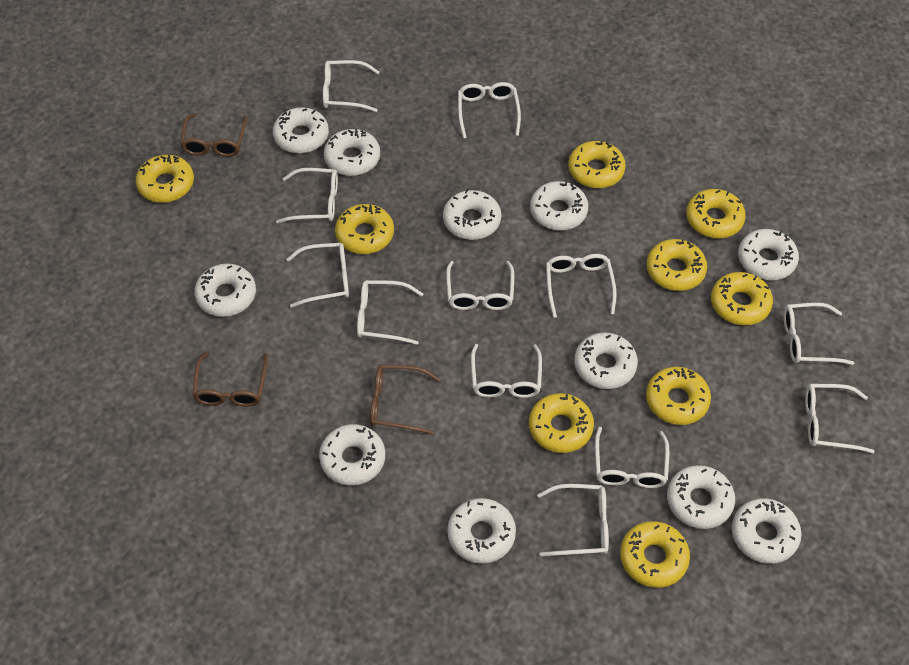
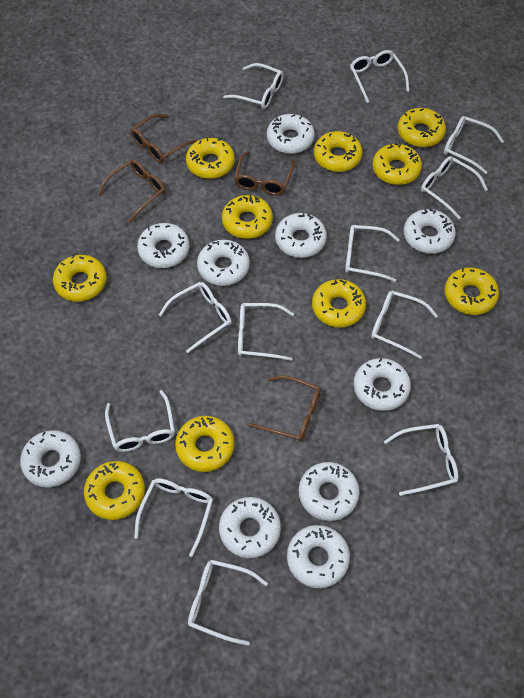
brown glasses: 3 -> 4
white donut: 11 -> 10
yellow donut: 9 -> 10

